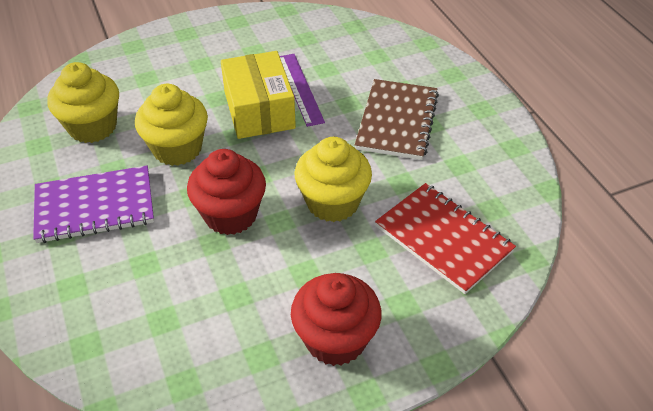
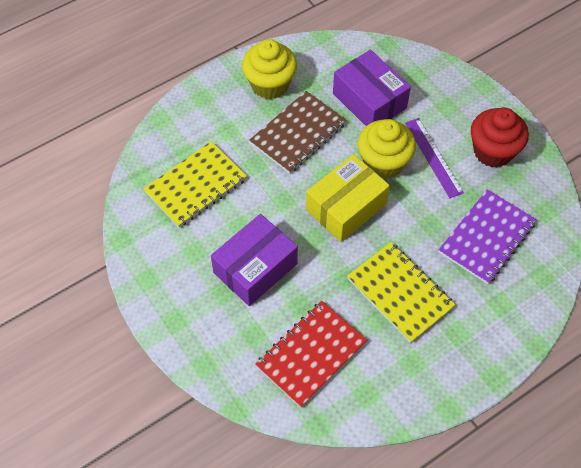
purple box: 0 -> 2
red cupcake: 2 -> 1
yellow cupcake: 3 -> 2
yellow notebook: 0 -> 2

